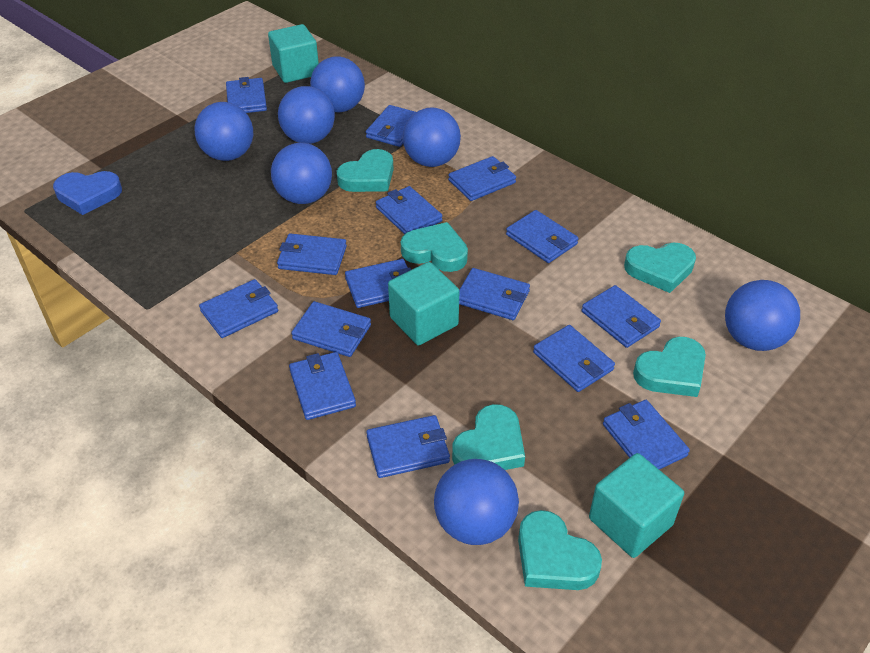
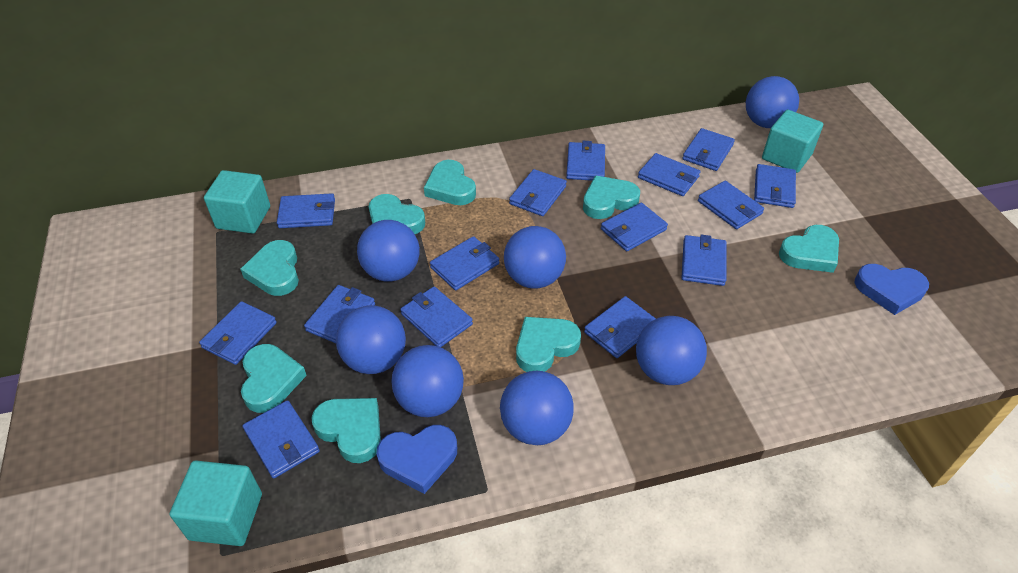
blue heart: 1 -> 2
turquoise heart: 6 -> 8

